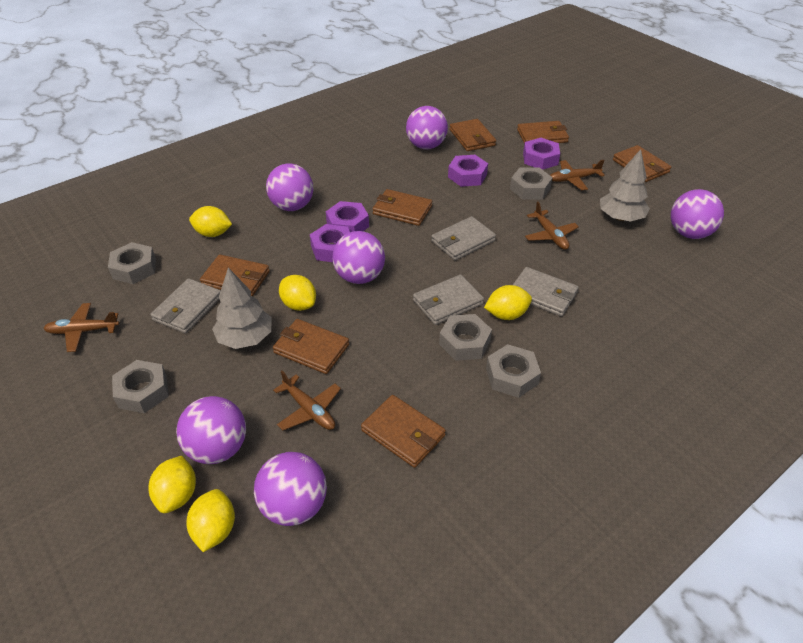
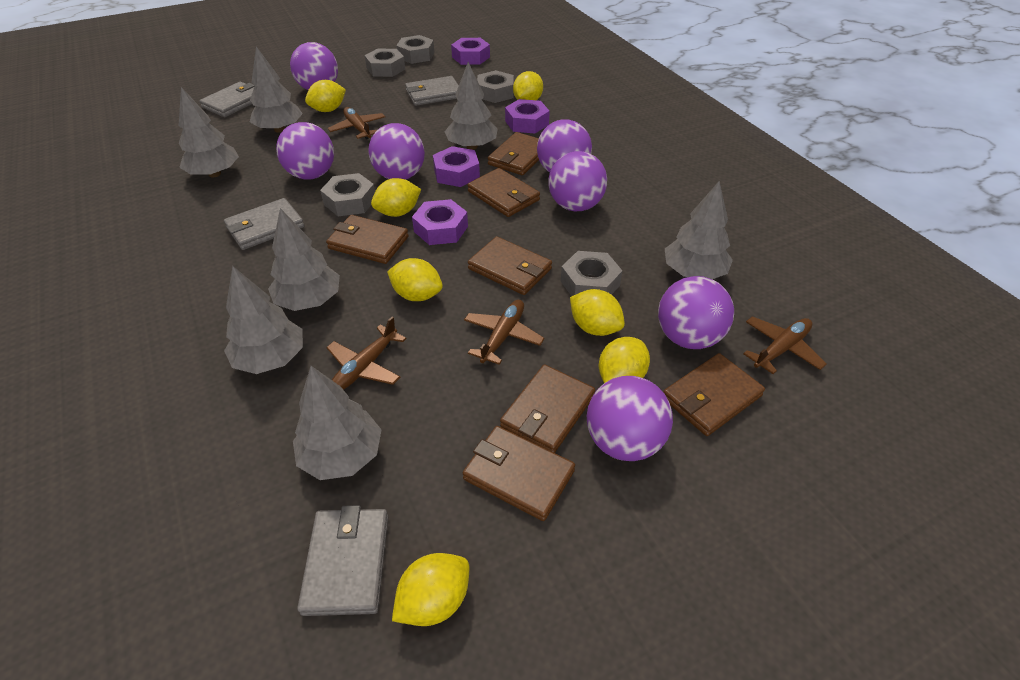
grey tree: 2 -> 7
purple ball: 6 -> 7
yellow lemon: 5 -> 7

